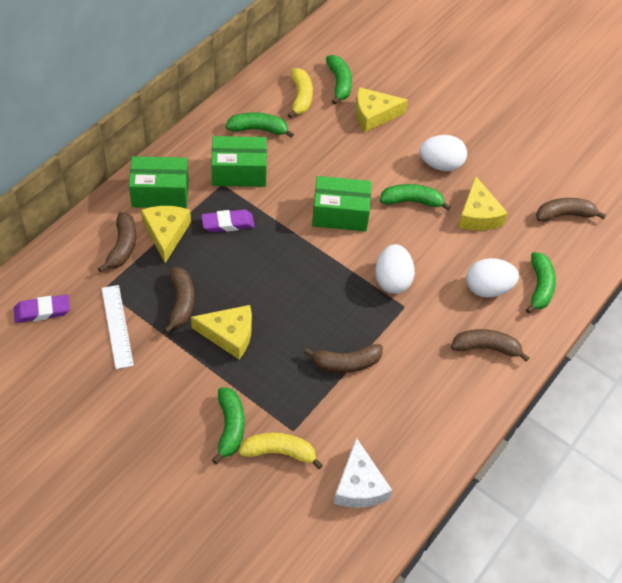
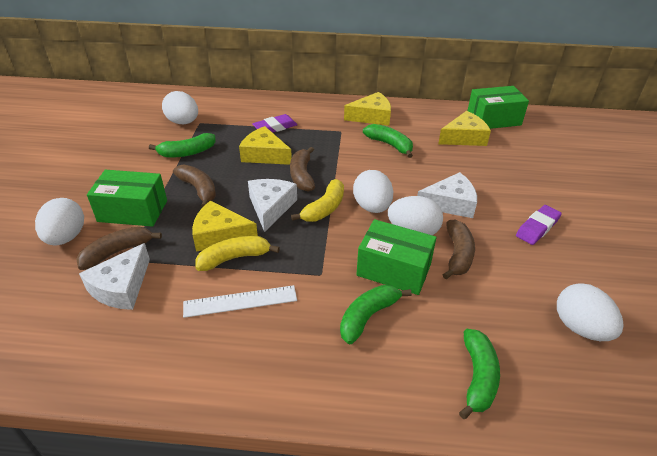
brown banana: 5 -> 4
green banana: 5 -> 4
white cheese: 1 -> 3
white egg: 3 -> 5

